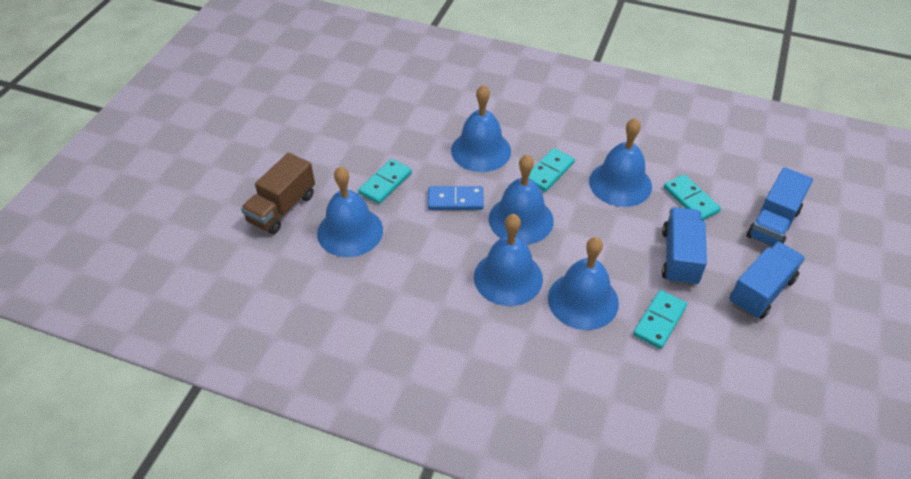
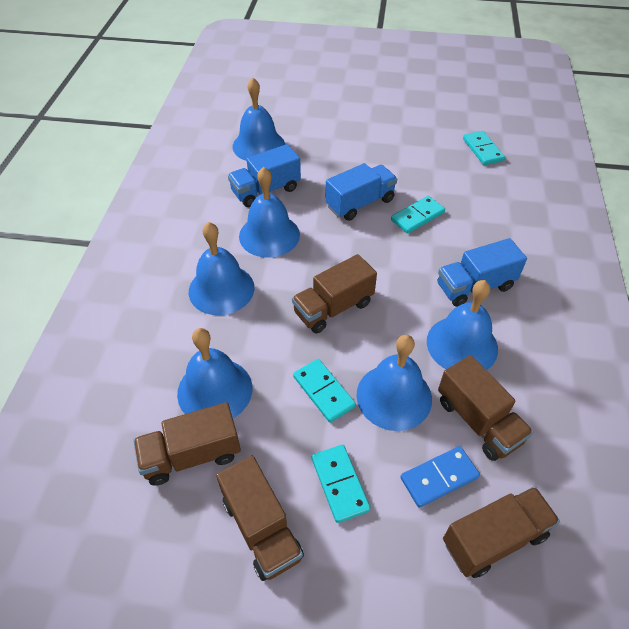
brown truck: 1 -> 5

